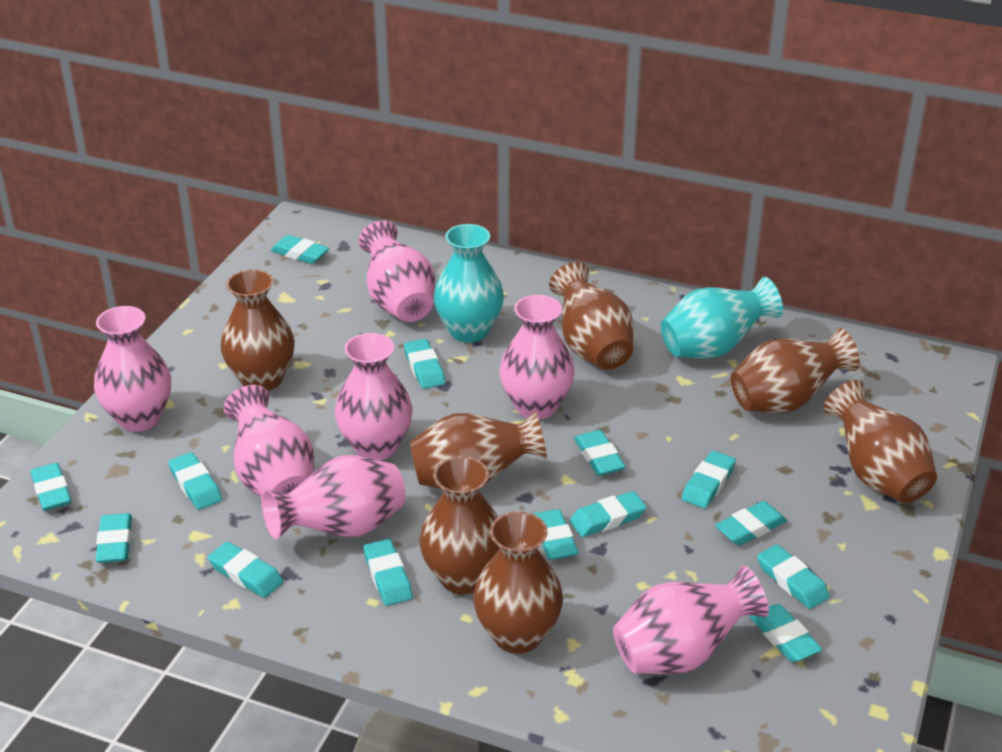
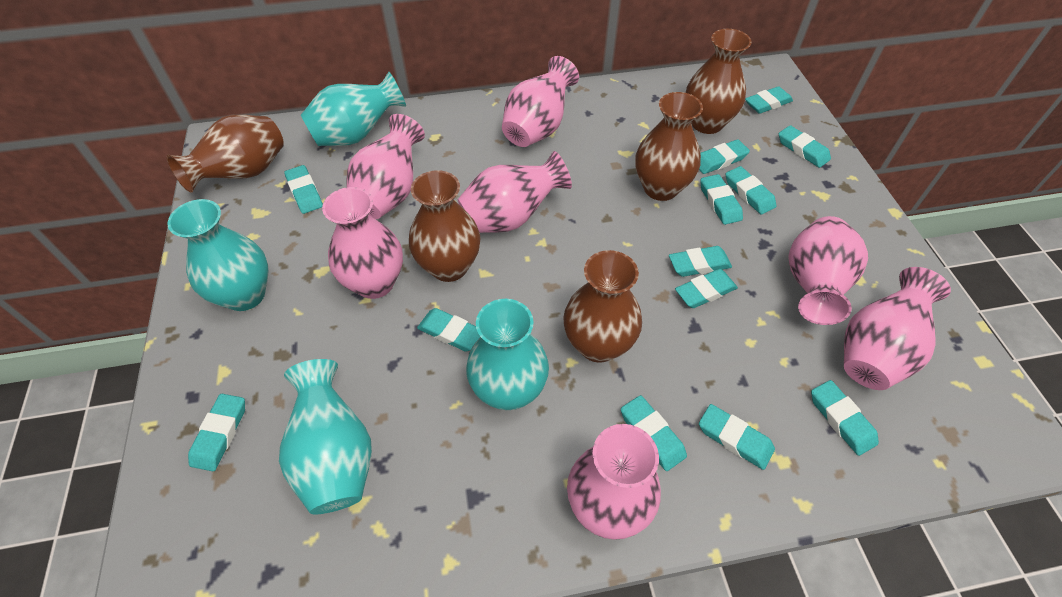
brown vase: 7 -> 5
turquoise eraser: 14 -> 13
turquoise vase: 2 -> 4

